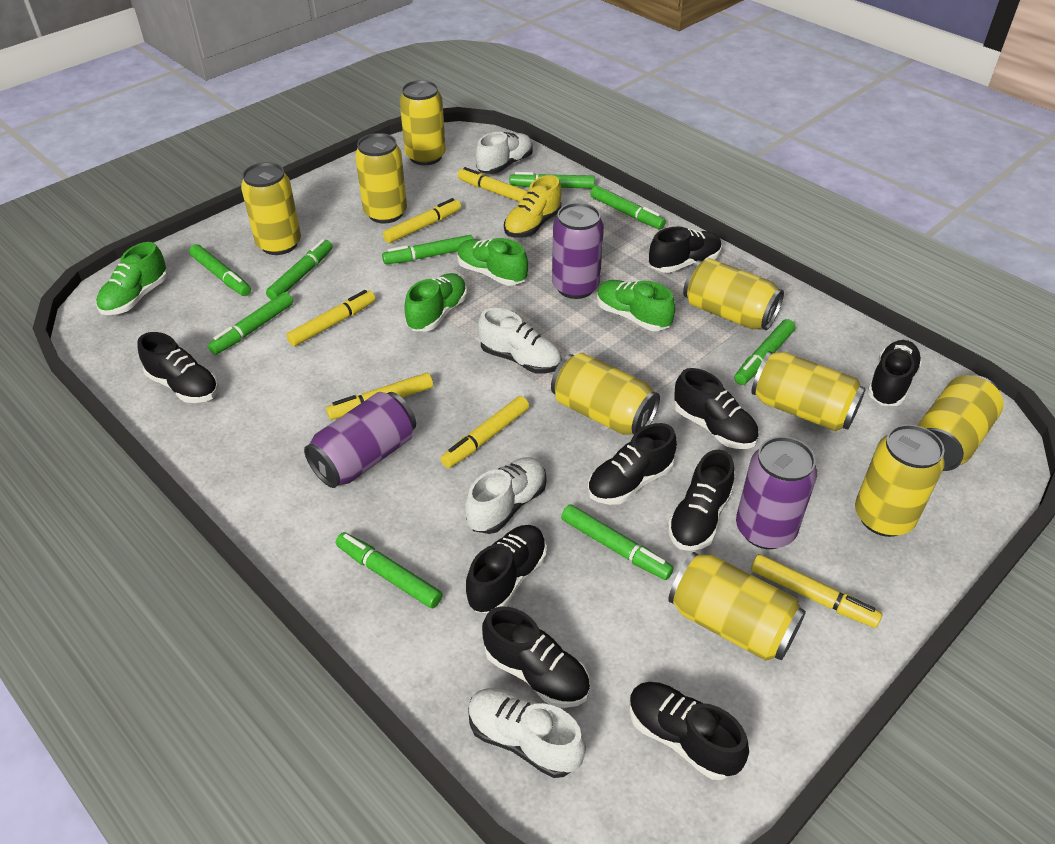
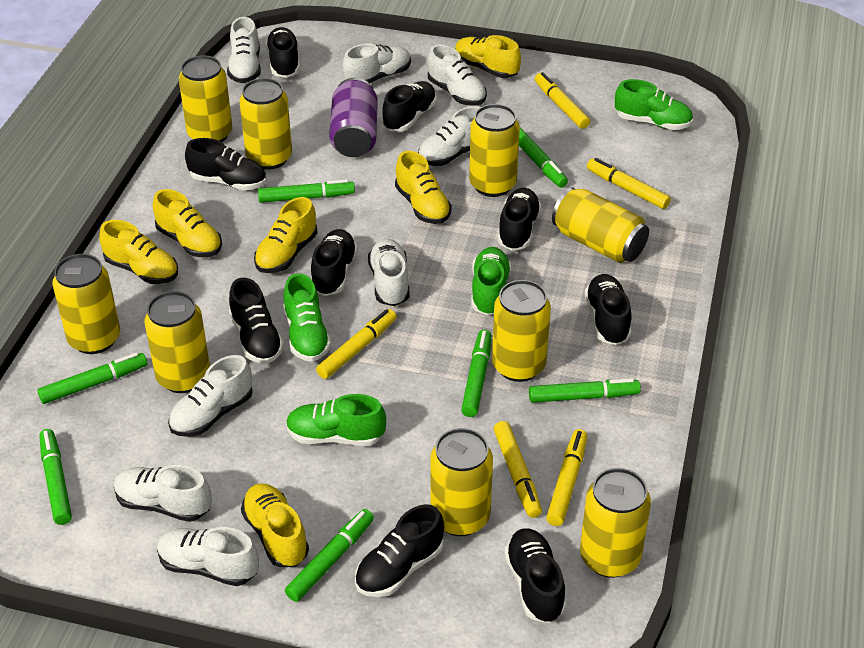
green marker: 9 -> 7
purple can: 3 -> 1
white shoe: 4 -> 8
yellow marker: 6 -> 5
yellow shoe: 1 -> 6

